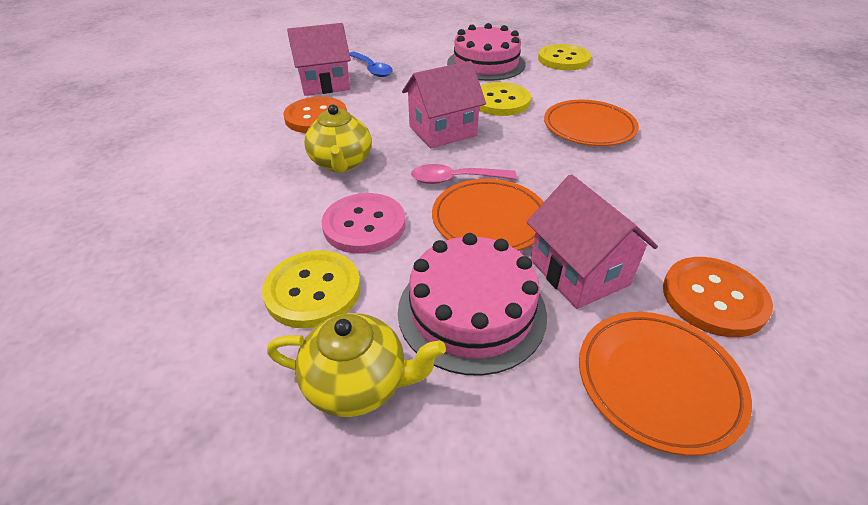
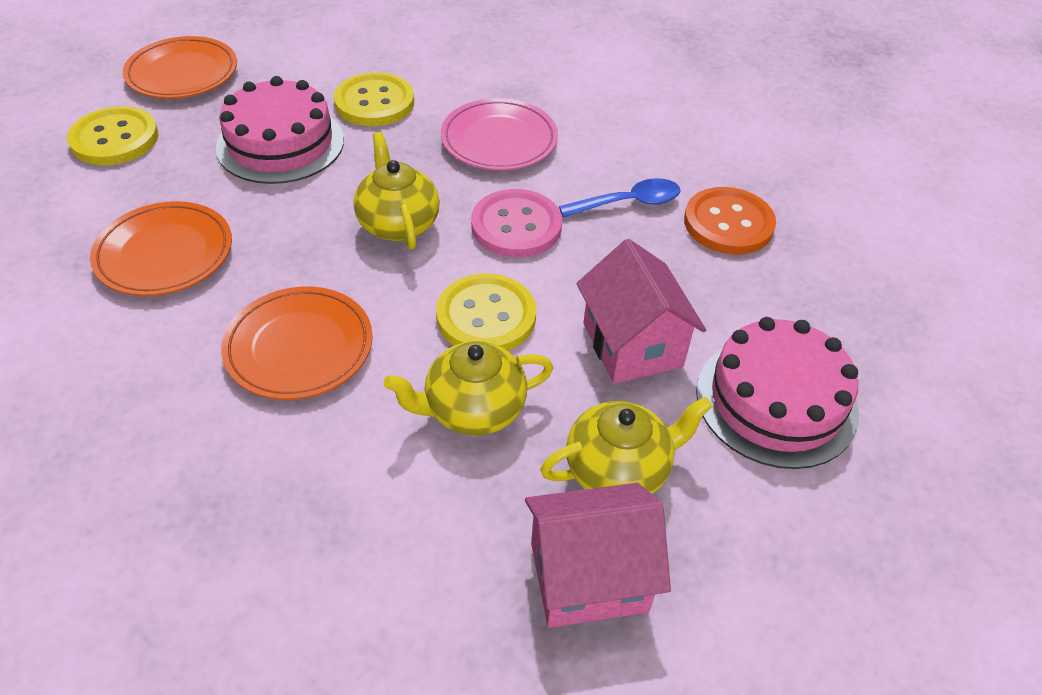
orange button: 2 -> 1
pink house: 3 -> 2
pink plate: 0 -> 1
pink spoon: 1 -> 0
yellow teapot: 2 -> 3

